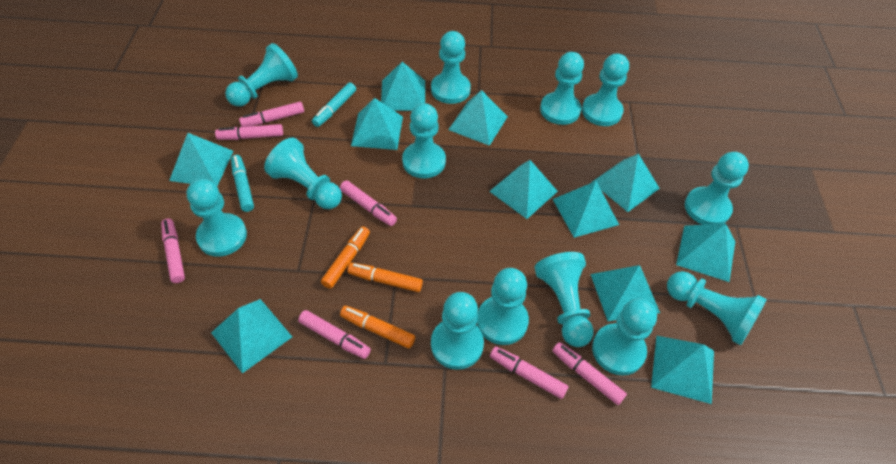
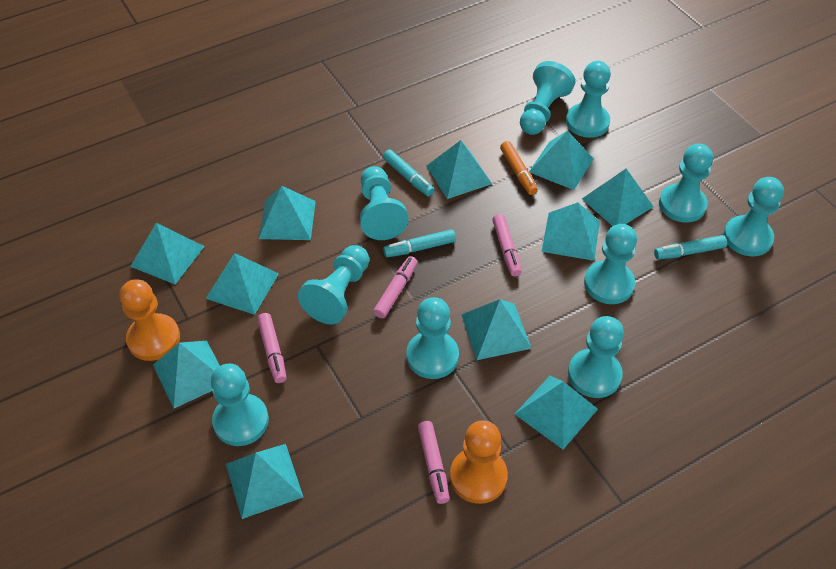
orange marker: 3 -> 1
orange pawn: 0 -> 2
pink marker: 7 -> 4
turquoise marker: 2 -> 3
turquoise pawn: 13 -> 10

